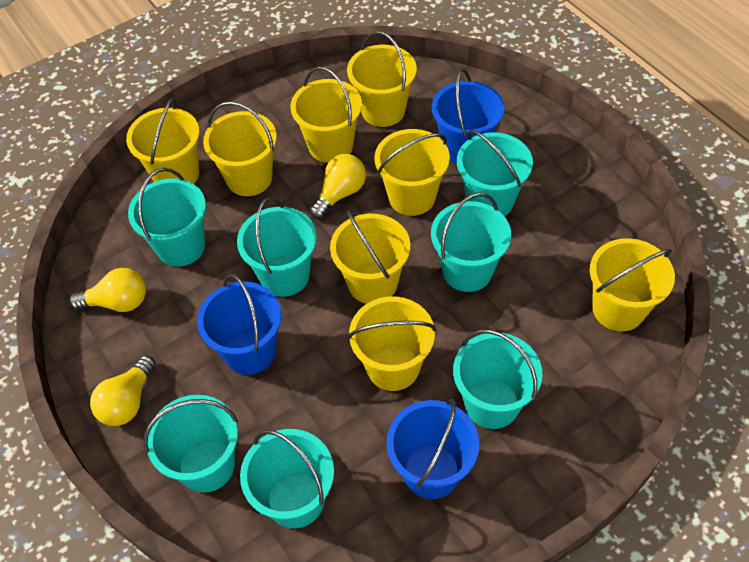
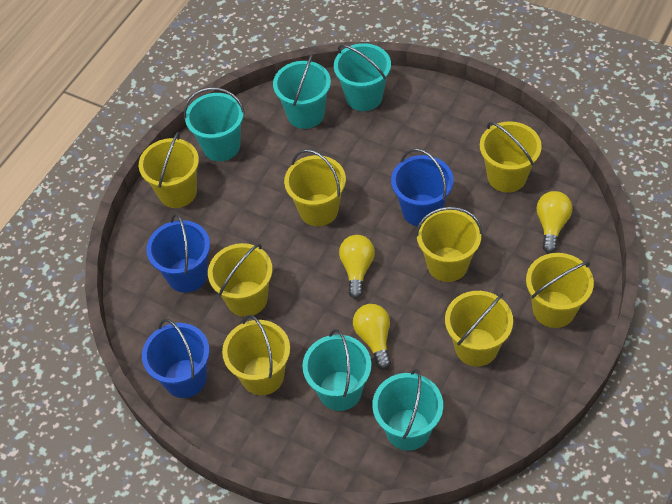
turquoise bucket: 7 -> 5

